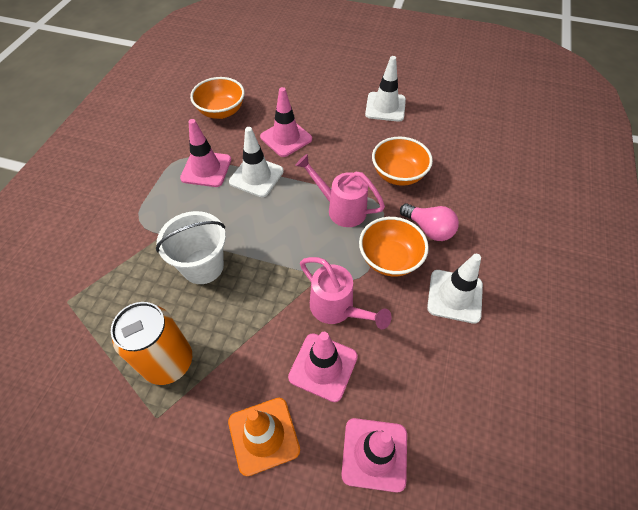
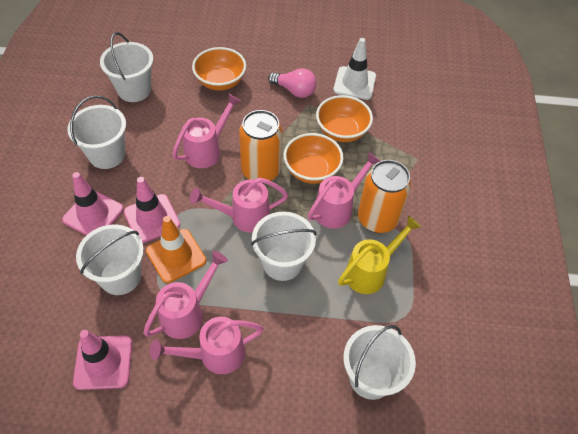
orange can: 1 -> 2
pink traffic cone: 4 -> 3
pink watering can: 2 -> 5
white bucket: 1 -> 5
white traffic cone: 3 -> 1
yellow watering can: 0 -> 1

